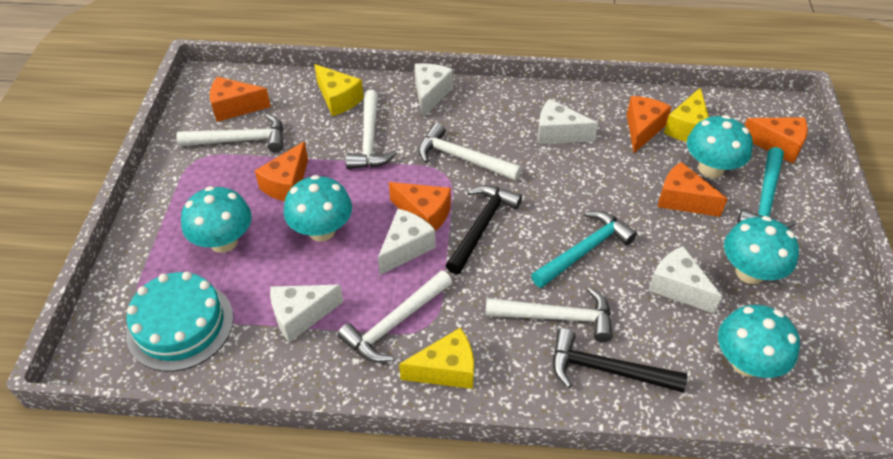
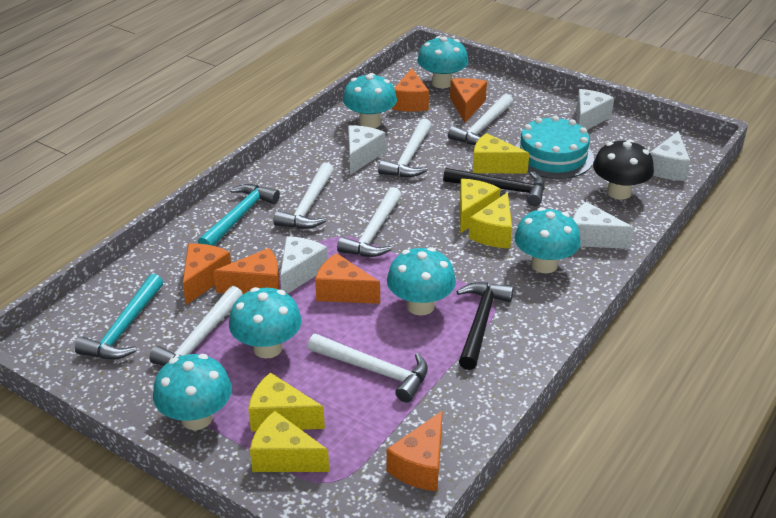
black mushroom: 0 -> 1
turquoise mushroom: 5 -> 6
white hammer: 5 -> 6
yellow cheese: 3 -> 5

